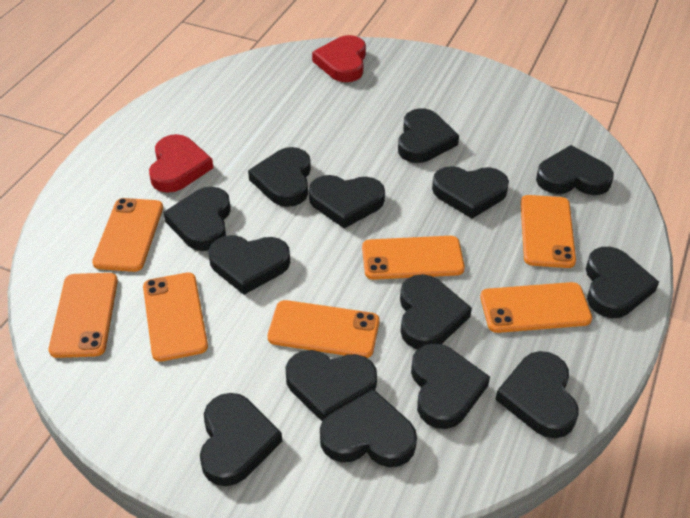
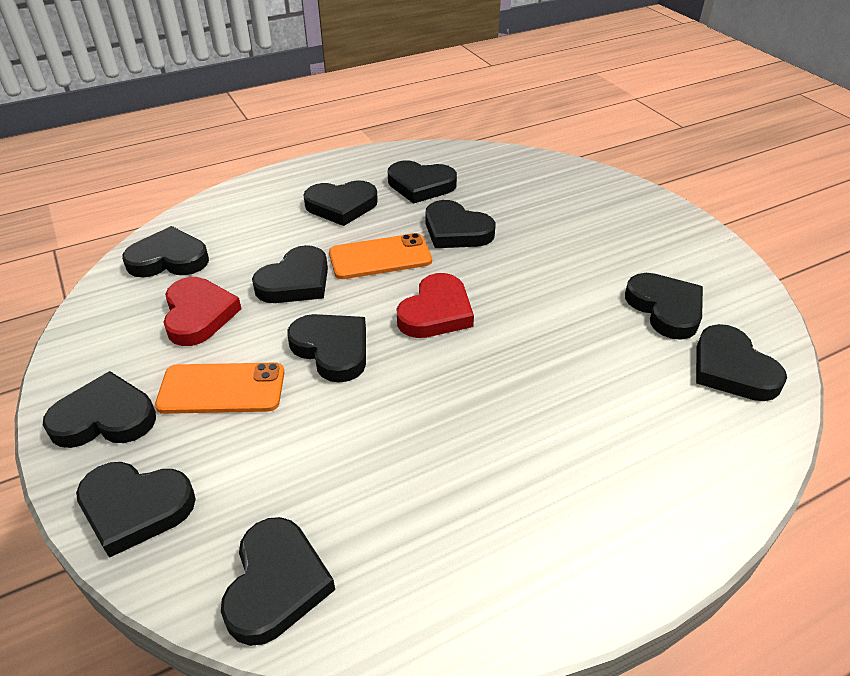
black heart: 14 -> 11
orange phone: 7 -> 2

